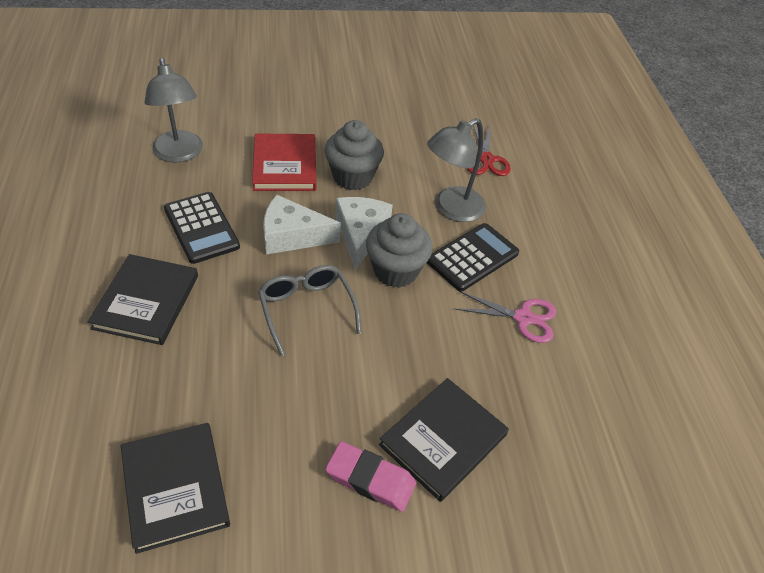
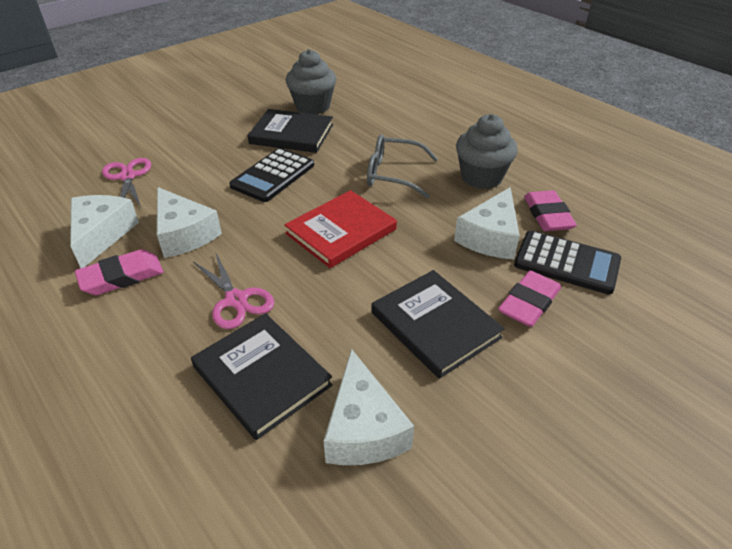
grey lamp: 2 -> 0
pink eraser: 1 -> 3
pink scissors: 1 -> 2
red scissors: 1 -> 0
white cheese: 2 -> 4

